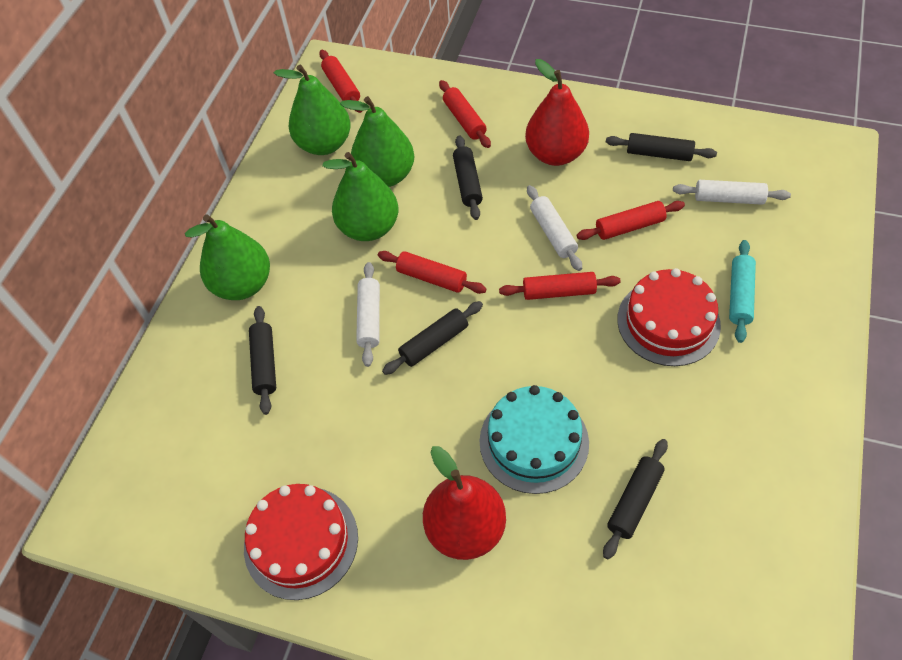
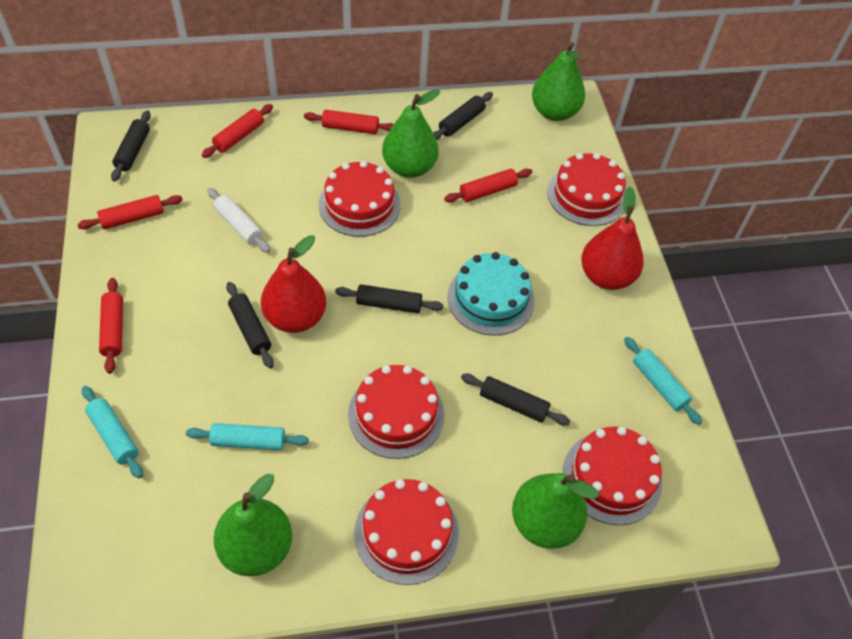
red cake: 2 -> 5
turquoise rolling pin: 1 -> 3
white rolling pin: 3 -> 1

